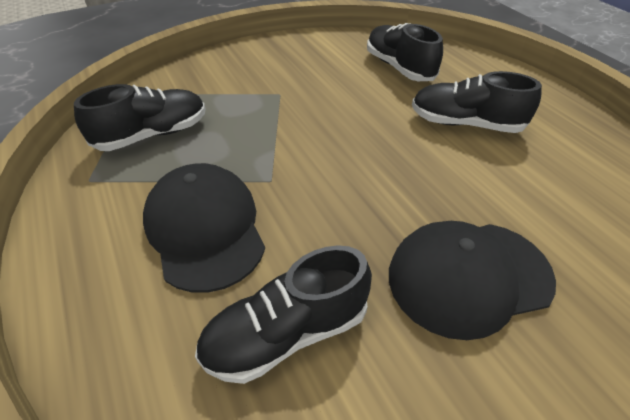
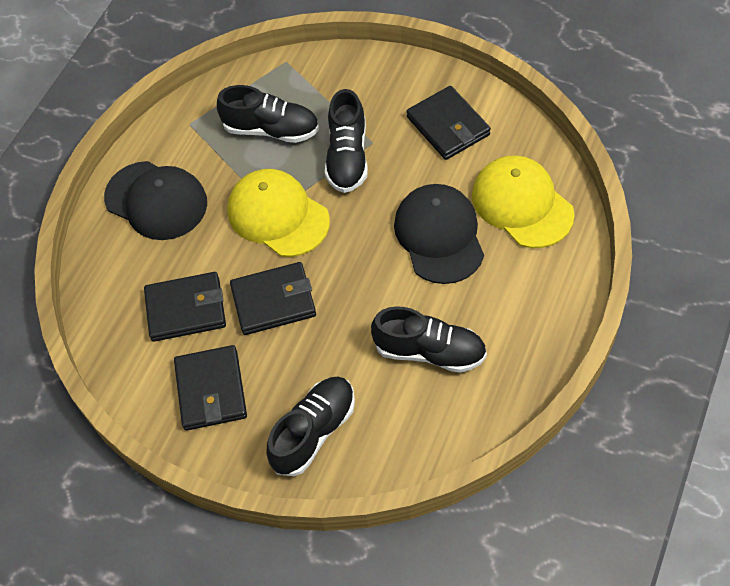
black wallet: 0 -> 4
yellow cap: 0 -> 2

